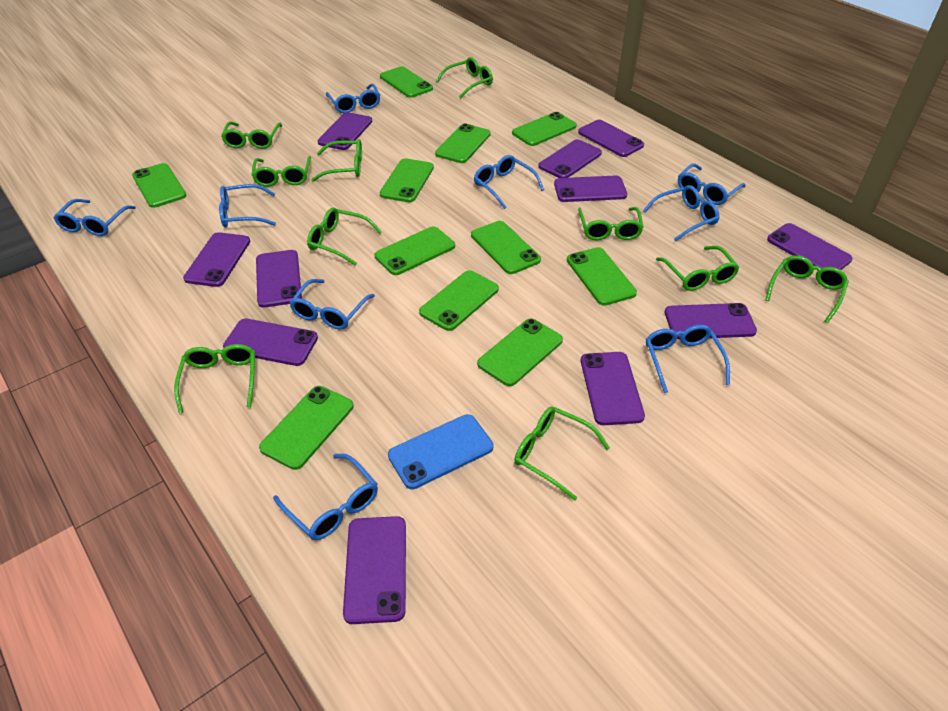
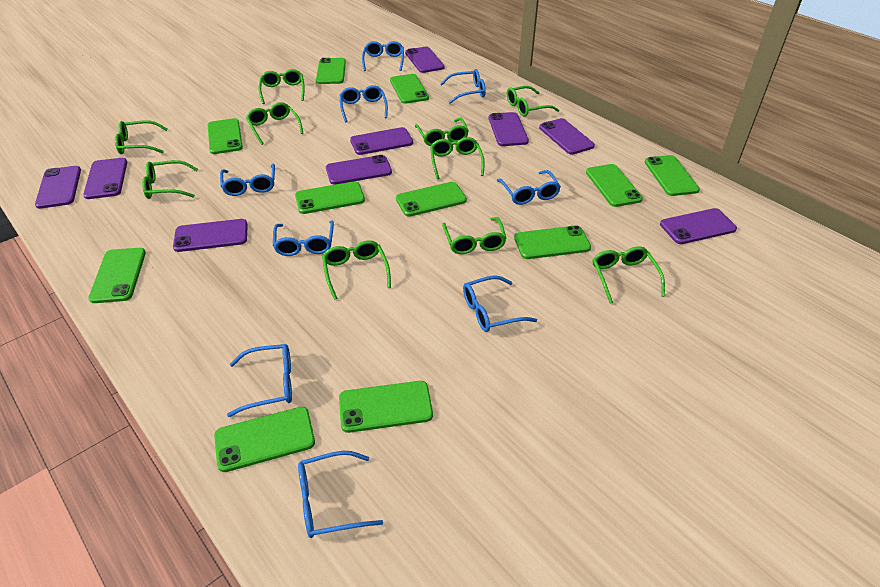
blue phone: 1 -> 0
purple phone: 11 -> 9

